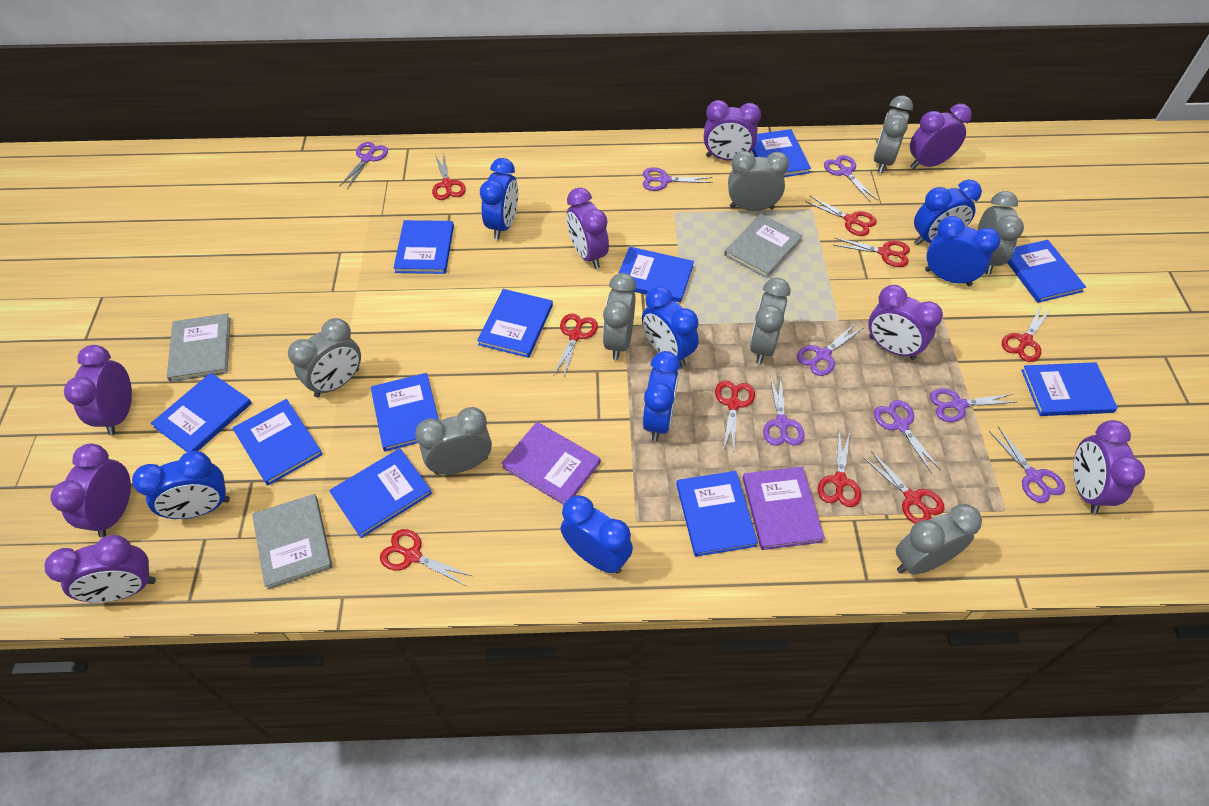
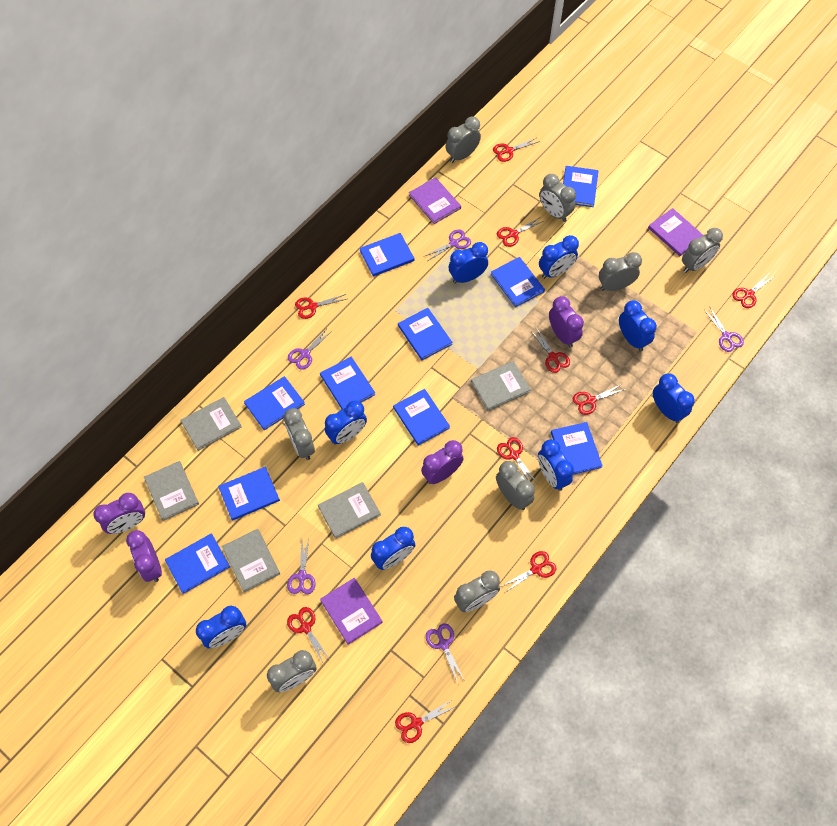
blue book: 11 -> 10
blue clock: 7 -> 8
grey book: 3 -> 5
purple book: 2 -> 3
purple clock: 8 -> 4
purple scissors: 8 -> 5
red scissors: 9 -> 10

